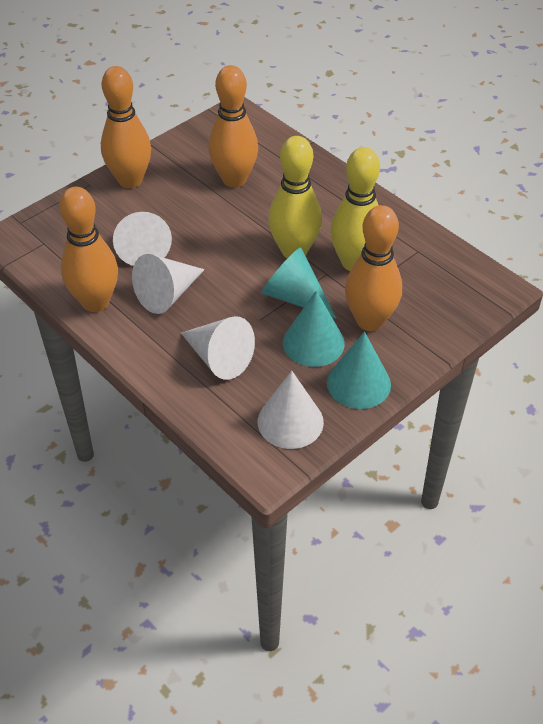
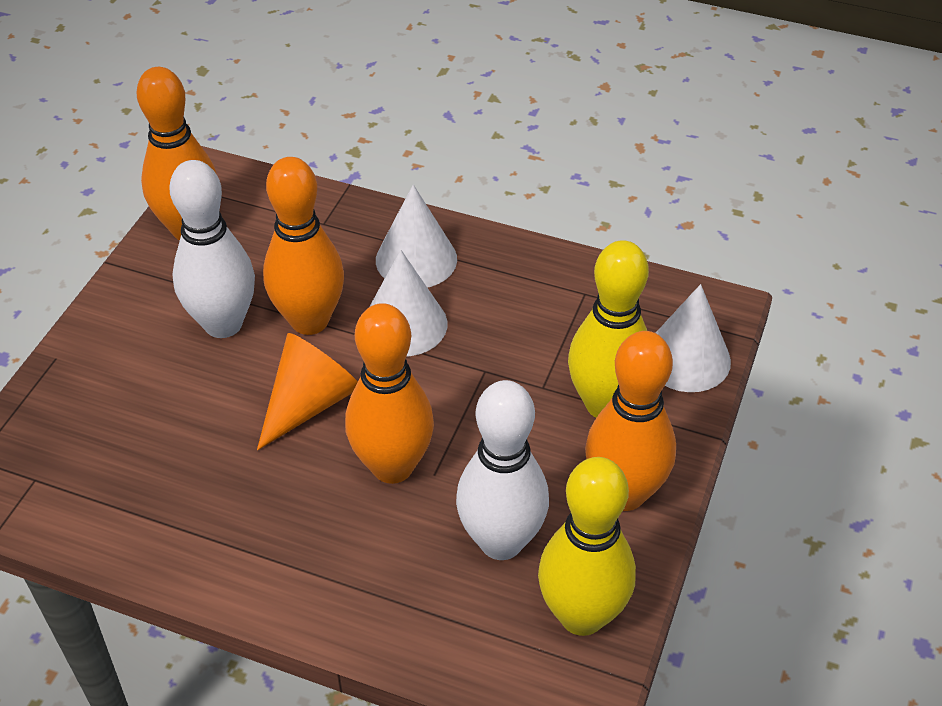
orange cone: 0 -> 1
turquoise cone: 3 -> 0
white bowling pin: 0 -> 2
white cone: 4 -> 3

